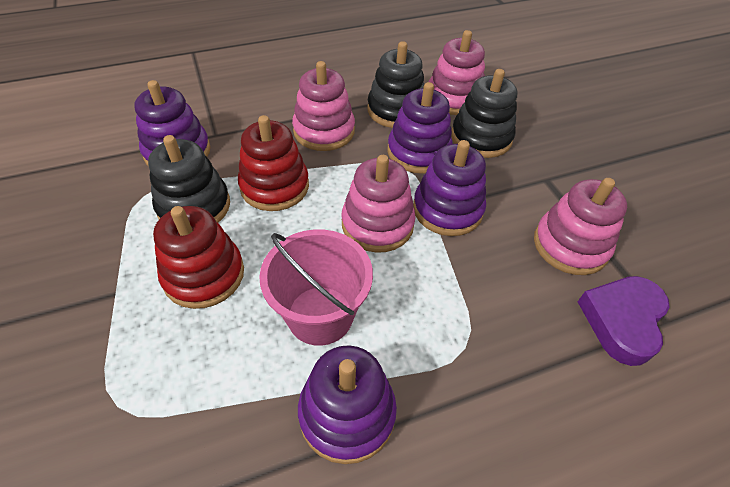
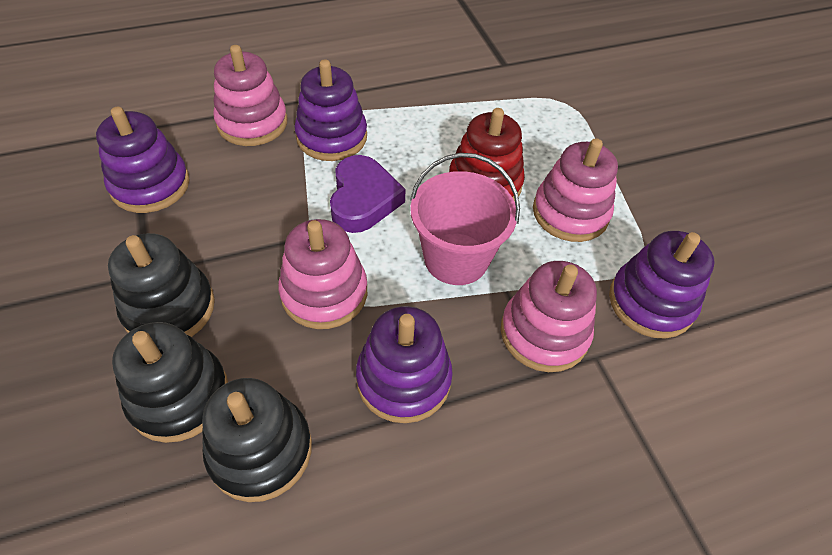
red stacking toy: 2 -> 1

